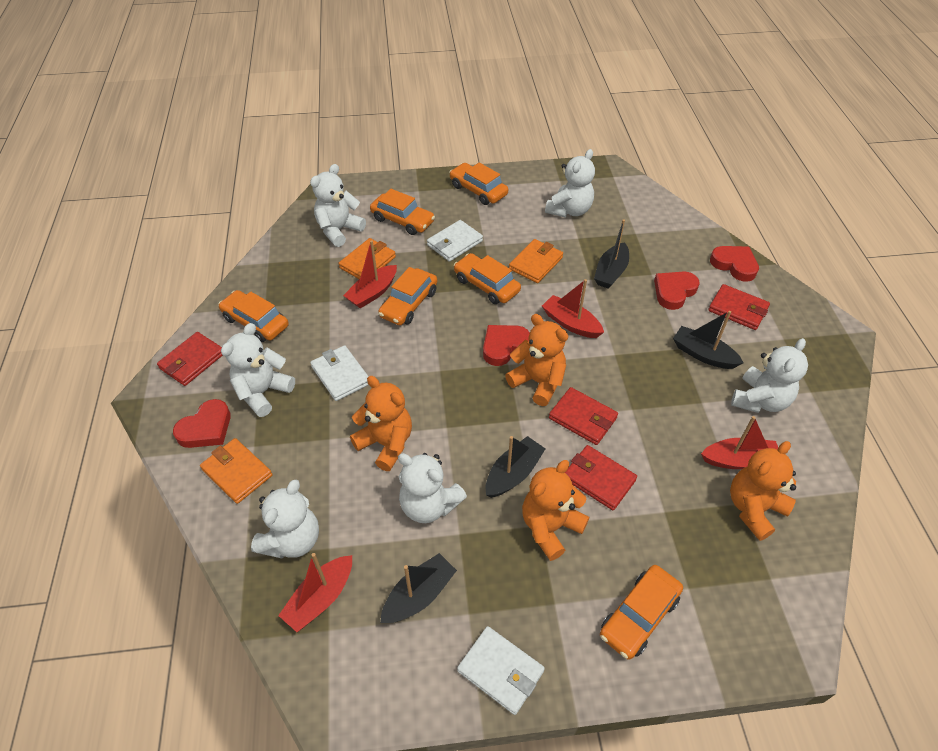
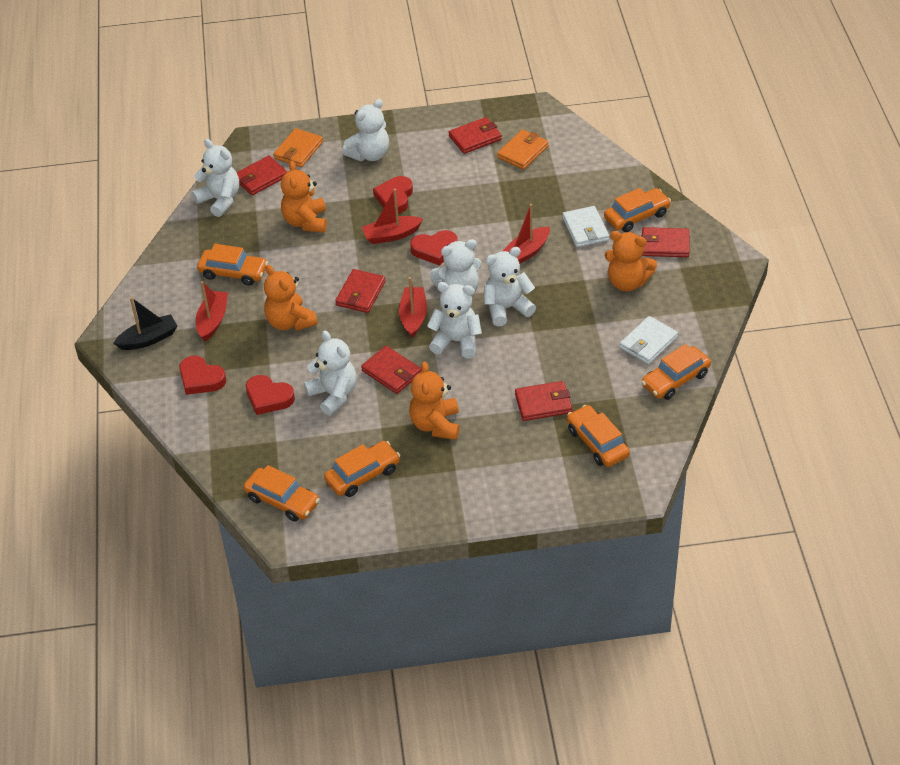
black boat: 4 -> 1
orange wallet: 3 -> 2
red wallet: 4 -> 6
white wallet: 3 -> 2

